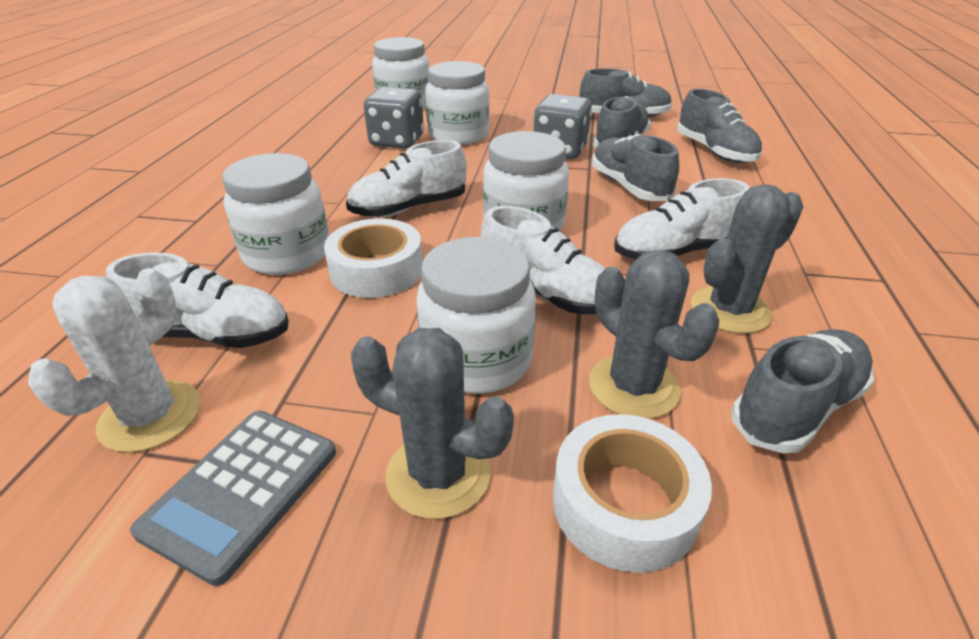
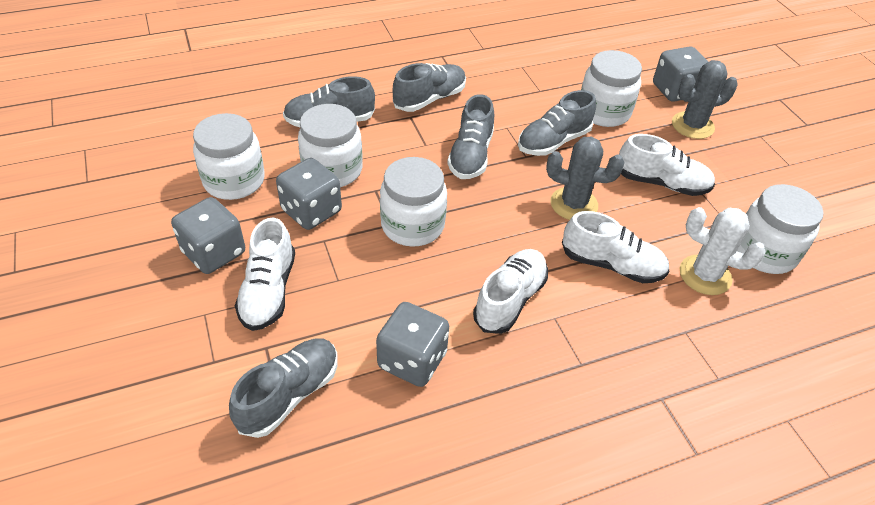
grey cactus: 3 -> 2
grey calculator: 1 -> 0
grey dice: 2 -> 4
white tape: 2 -> 0

